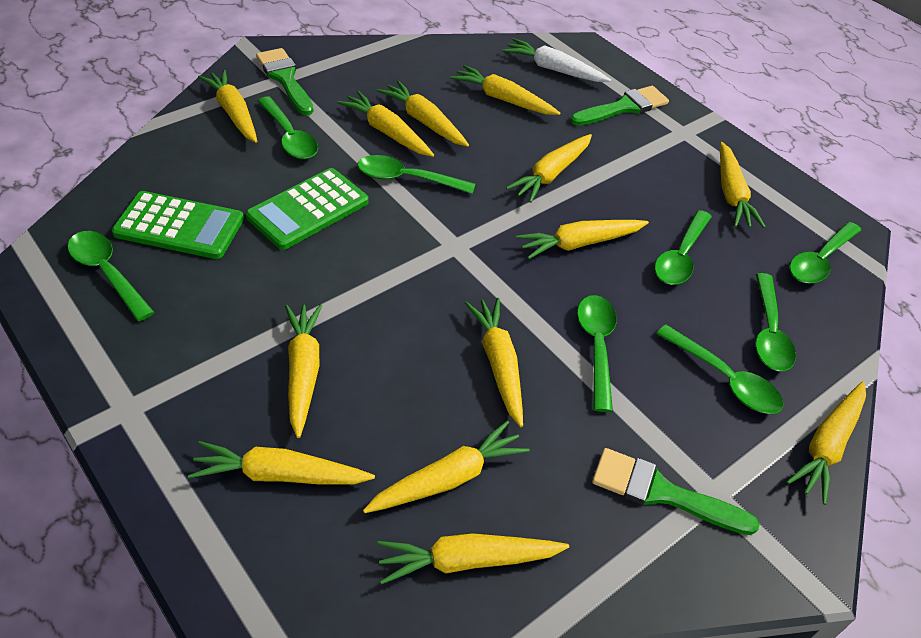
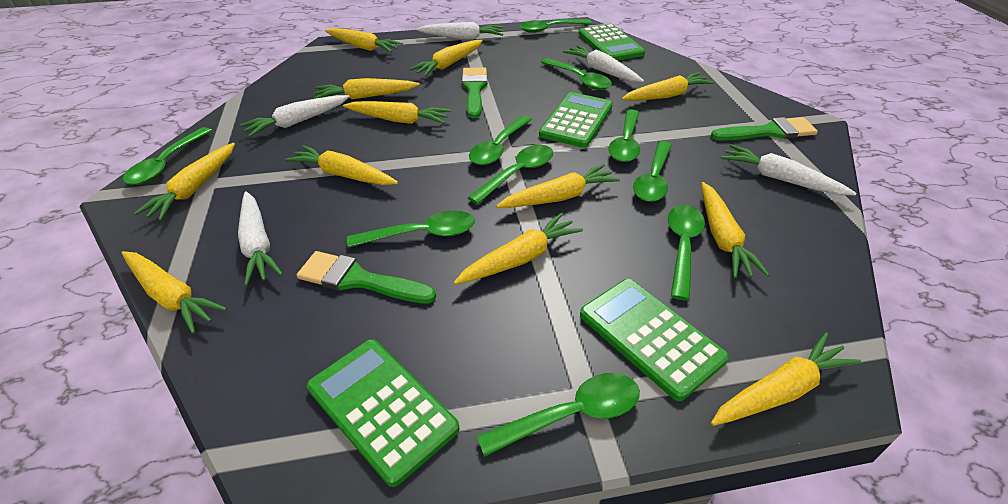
green calculator: 2 -> 4
green spoon: 8 -> 10
white carrot: 1 -> 5
yellow carrot: 13 -> 12

